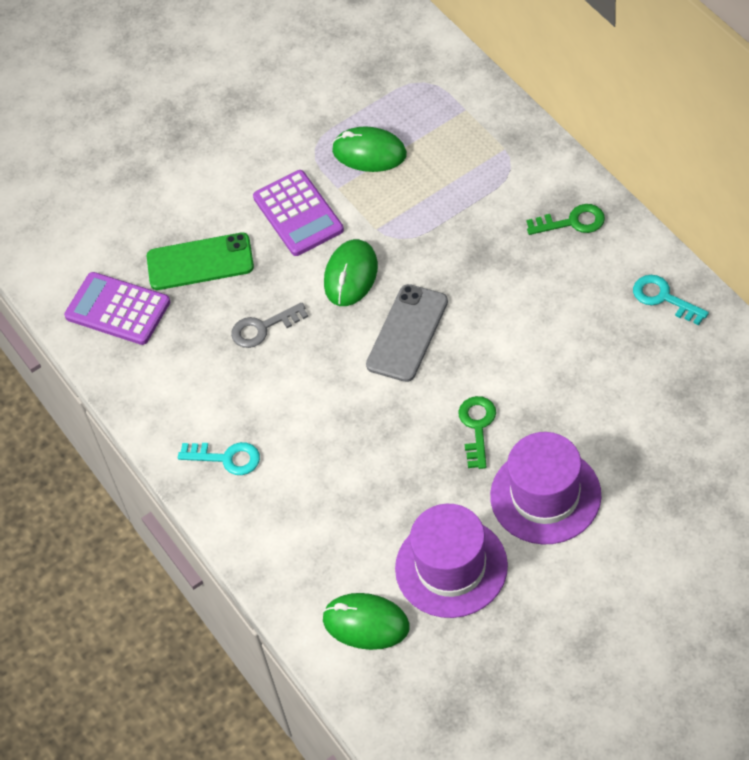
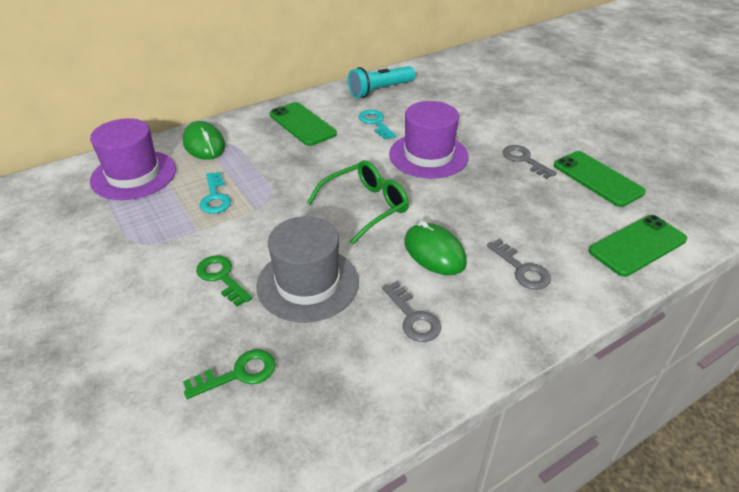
green glasses: 0 -> 1
green mouse: 3 -> 2
green phone: 1 -> 3
grey hat: 0 -> 1
grey key: 1 -> 3
grey phone: 1 -> 0
purple calculator: 2 -> 0
turquoise flashlight: 0 -> 1

